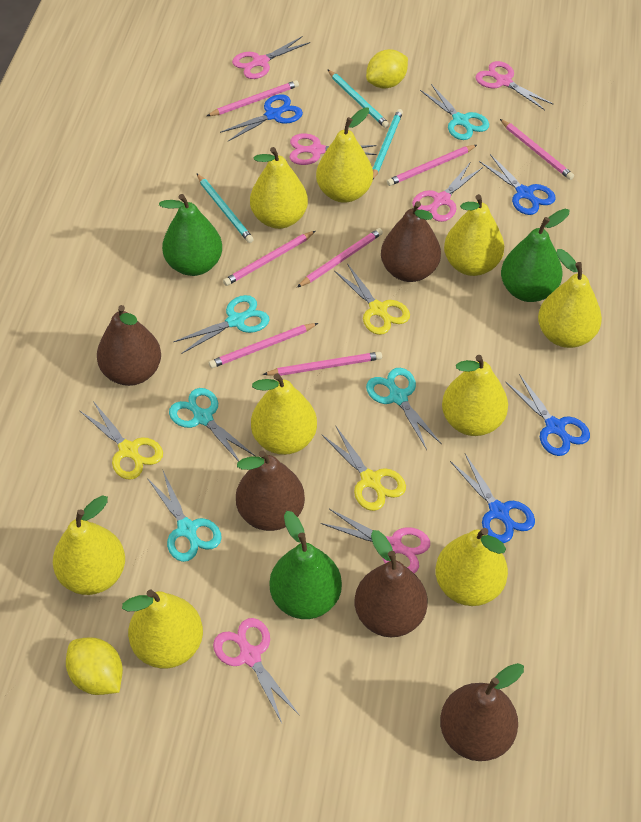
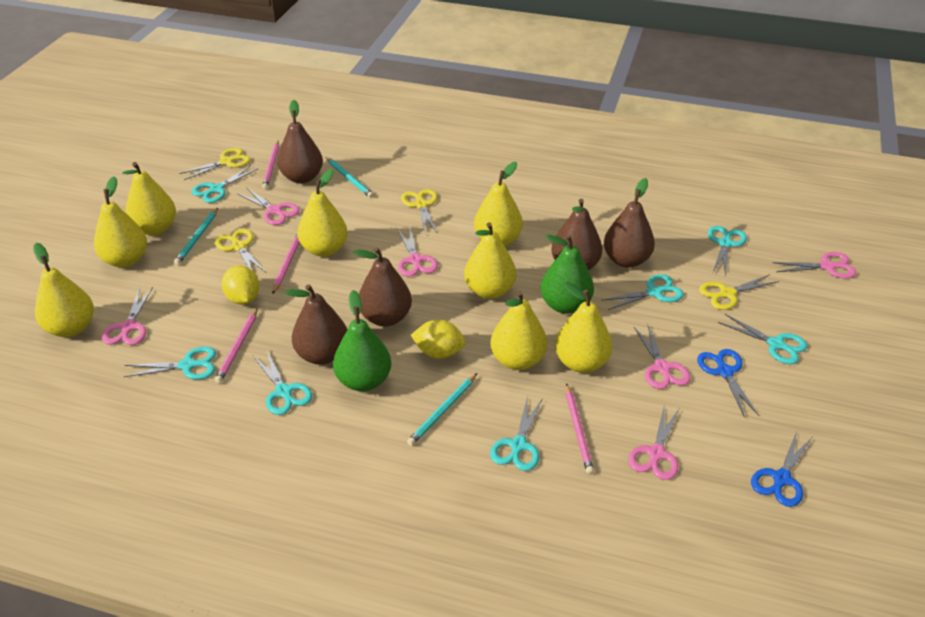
blue scissors: 4 -> 2
green pear: 3 -> 2
pink pencil: 7 -> 4
turquoise scissors: 5 -> 7
yellow pear: 9 -> 8
yellow scissors: 3 -> 4

